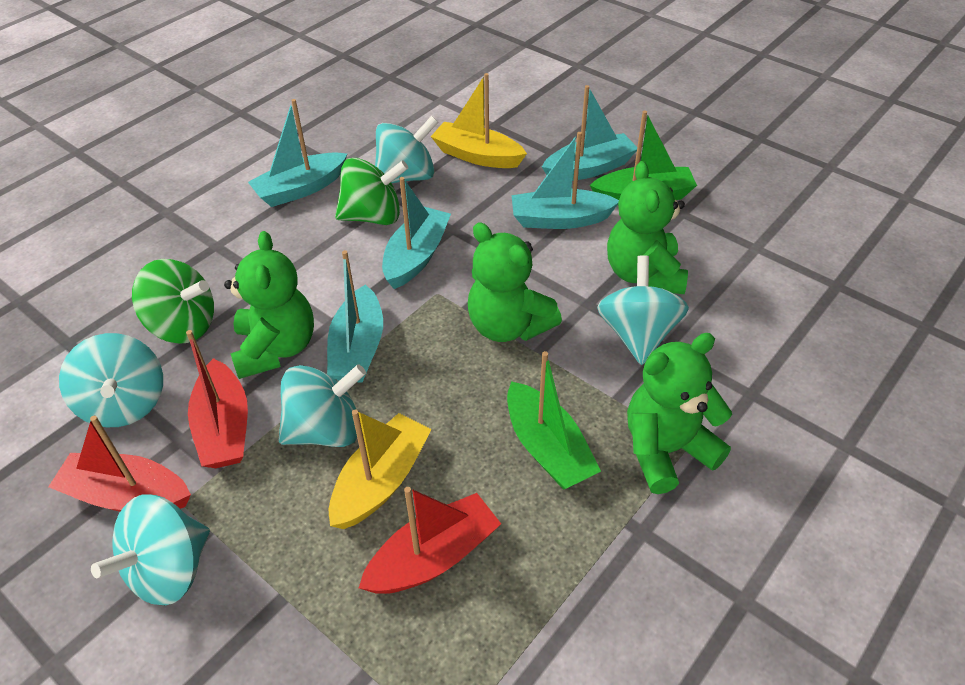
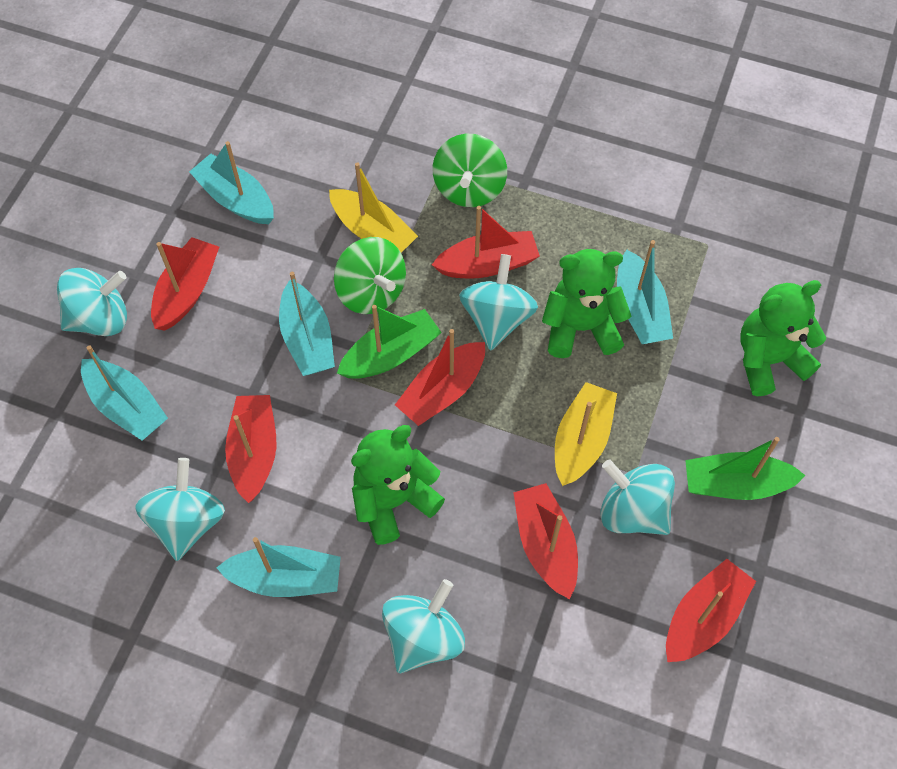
green teddy bear: 4 -> 3
red boat: 3 -> 6

